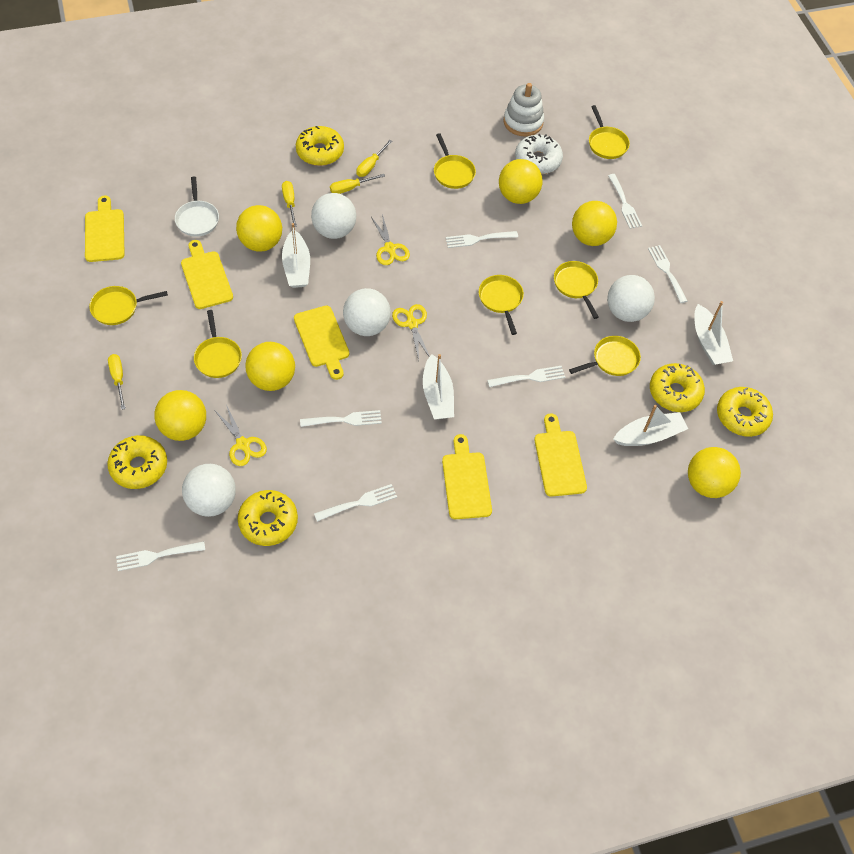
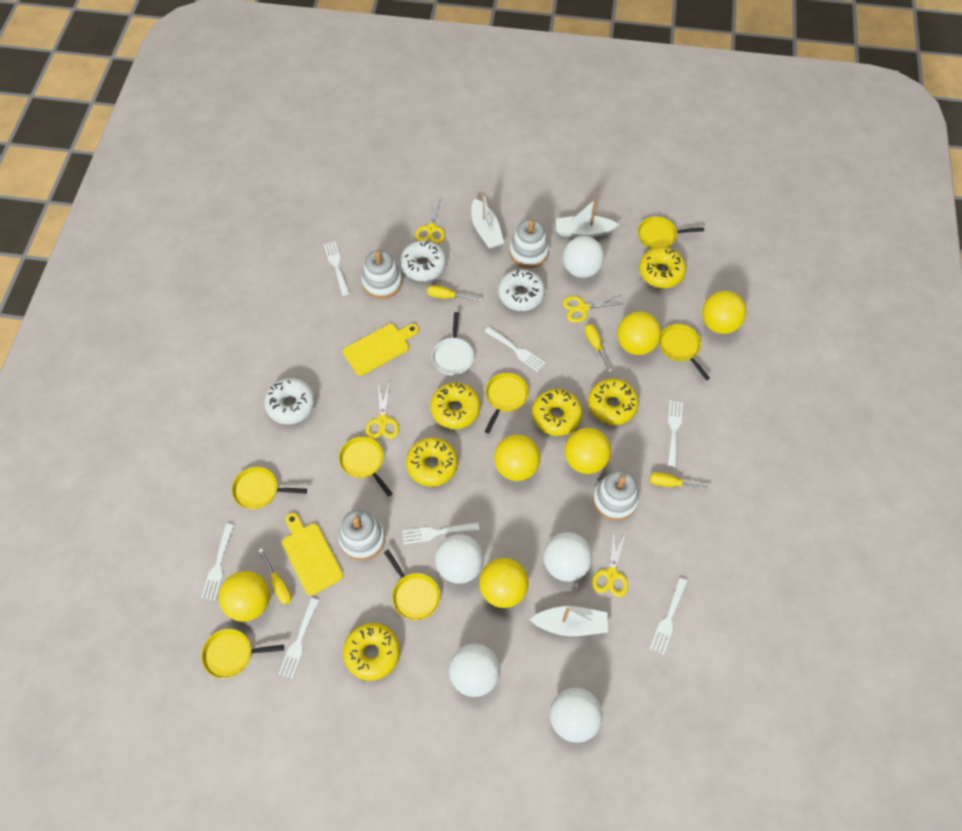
white ball: 4 -> 5
white boat: 4 -> 3
white donut: 1 -> 3
white stacking toy: 1 -> 4
yellow cutting board: 5 -> 2
yellow donut: 5 -> 6
yellow scissors: 3 -> 4

